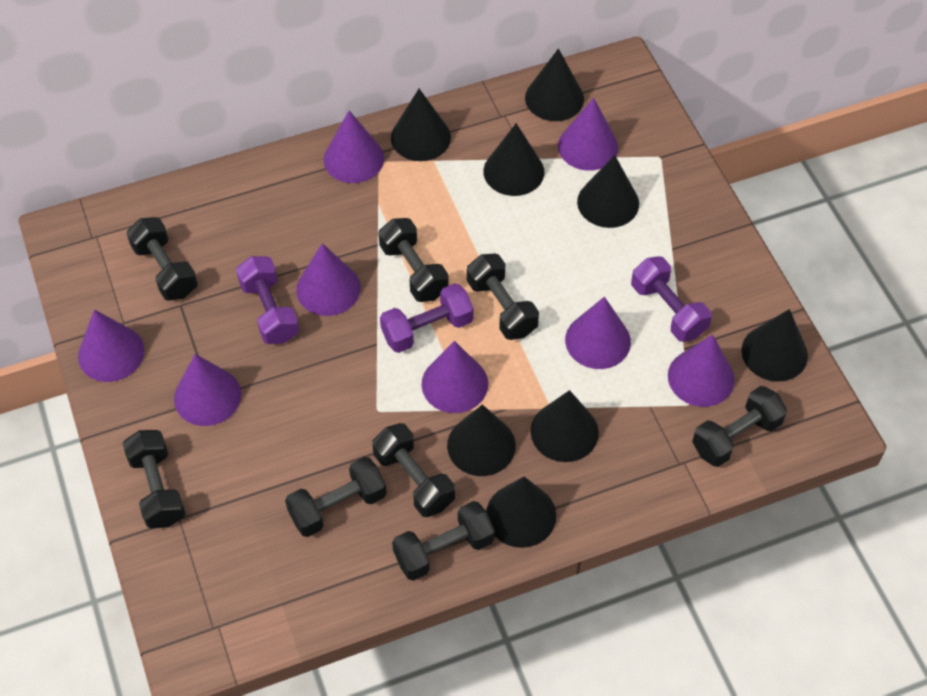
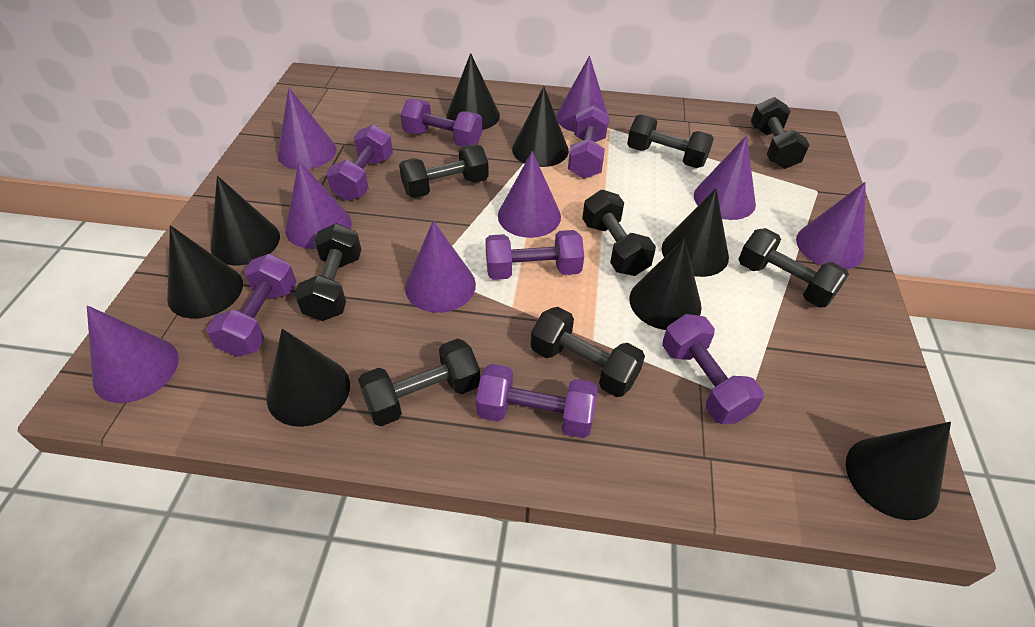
purple dumbbell: 3 -> 7

